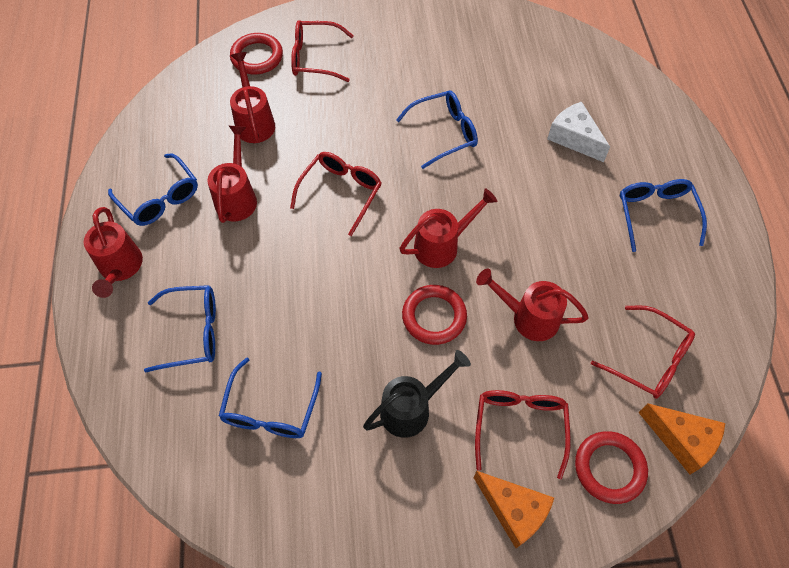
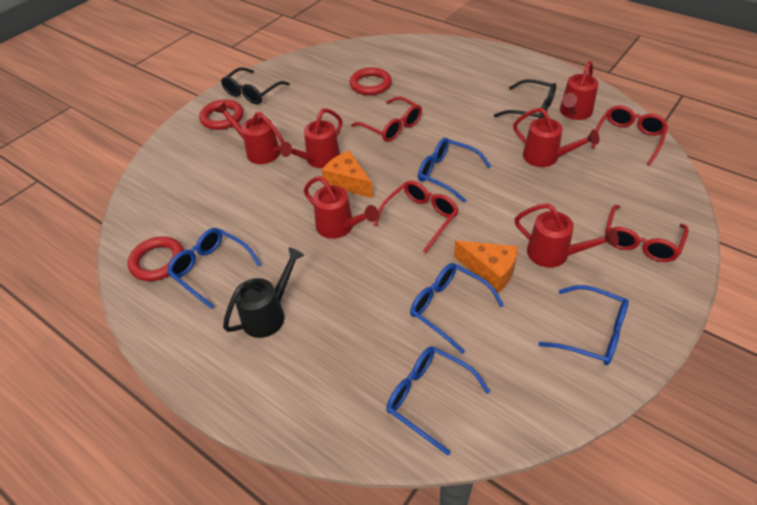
black glasses: 0 -> 2
red watering can: 5 -> 6
white cheese: 1 -> 0

